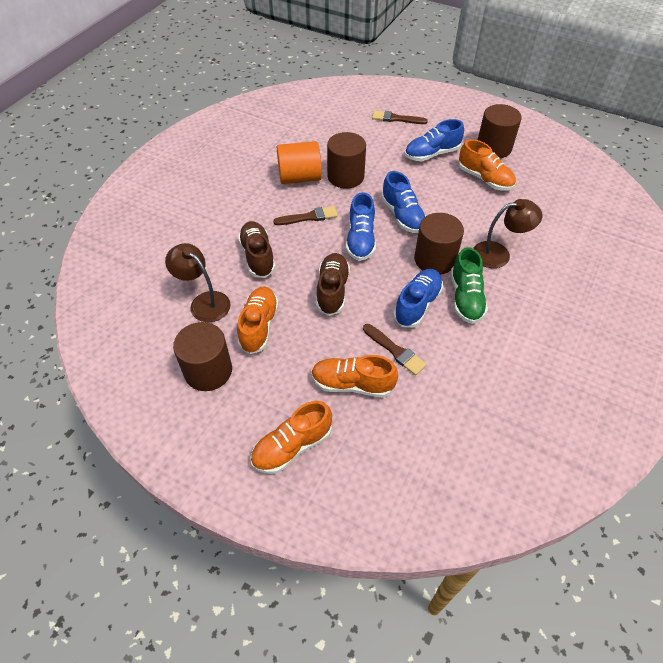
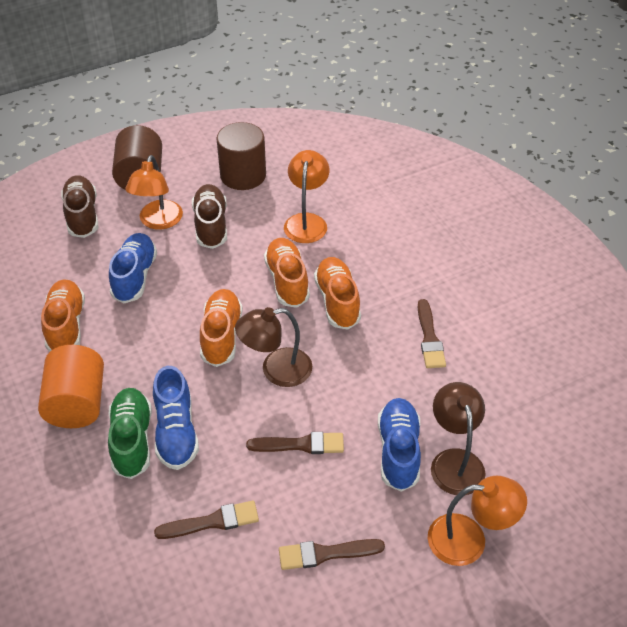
blue shoe: 4 -> 3
brown brush: 3 -> 4
brown cylinder: 4 -> 2
orange lamp: 0 -> 3

